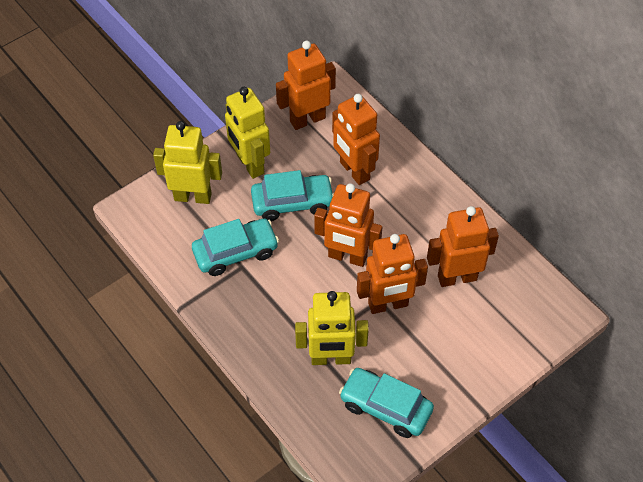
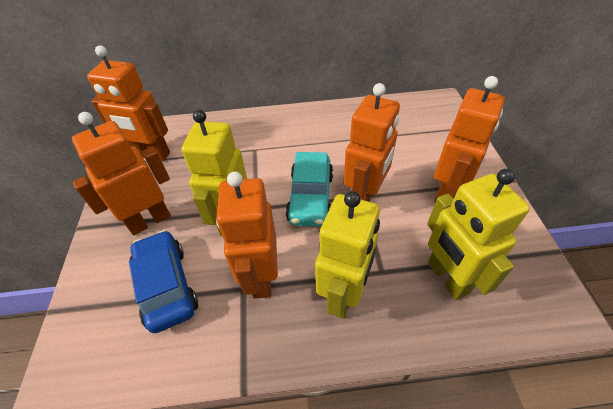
blue car: 0 -> 1
turquoise car: 3 -> 1

